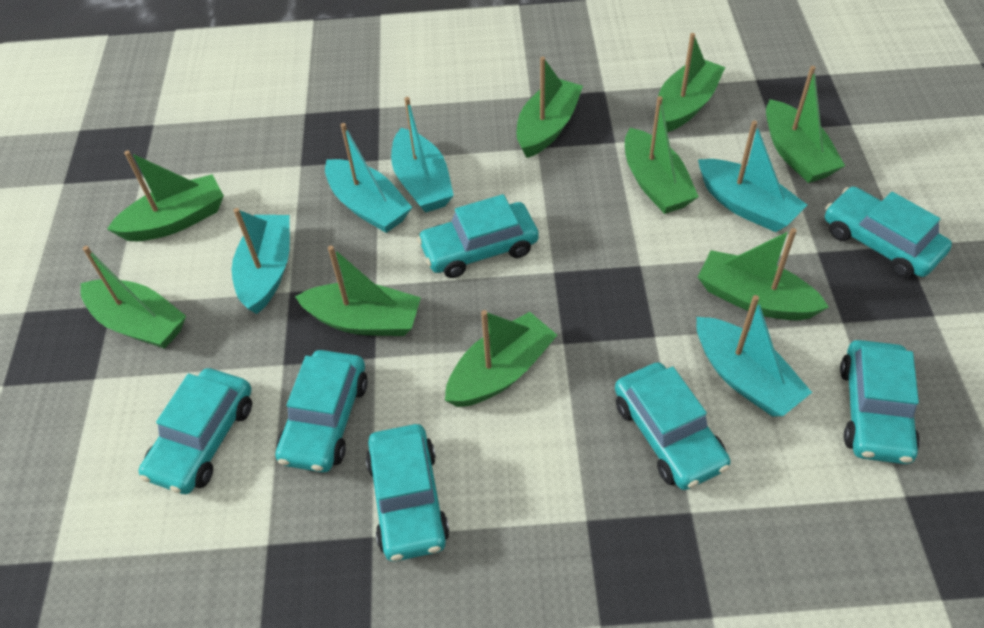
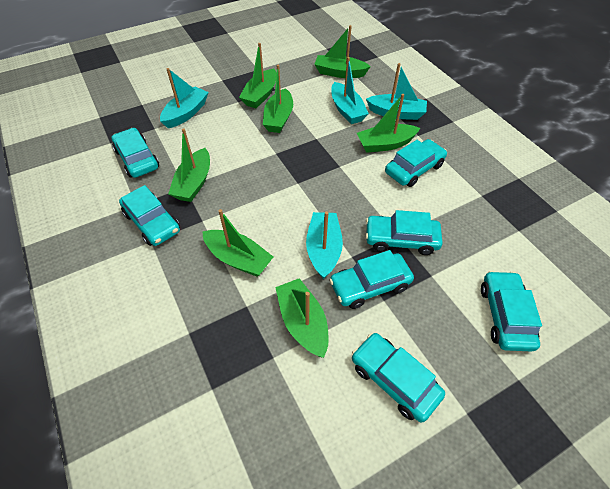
green boat: 9 -> 7
turquoise boat: 5 -> 4

